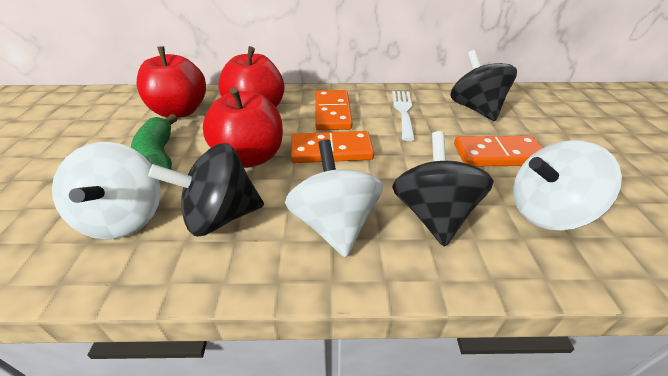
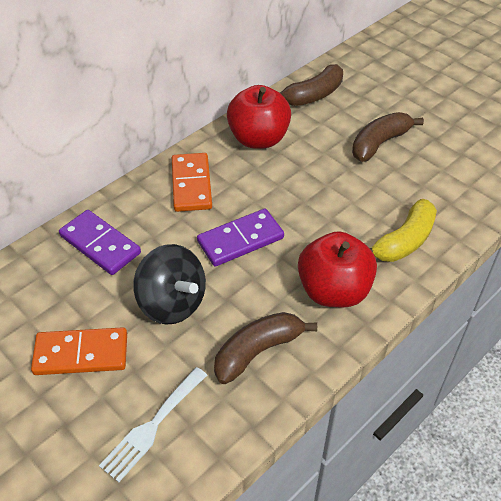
black spinning top: 3 -> 1
brown banana: 0 -> 3
green banana: 1 -> 0
orange domino: 3 -> 2
purple domino: 0 -> 2
red apple: 3 -> 2
white spinning top: 3 -> 0
yellow banana: 0 -> 1

